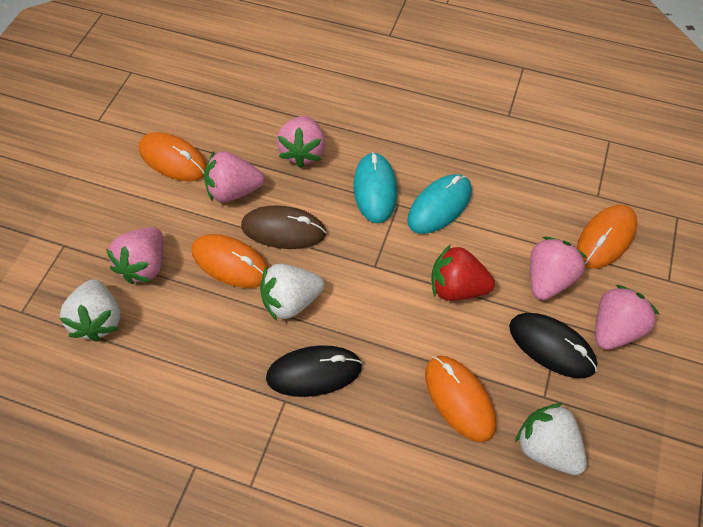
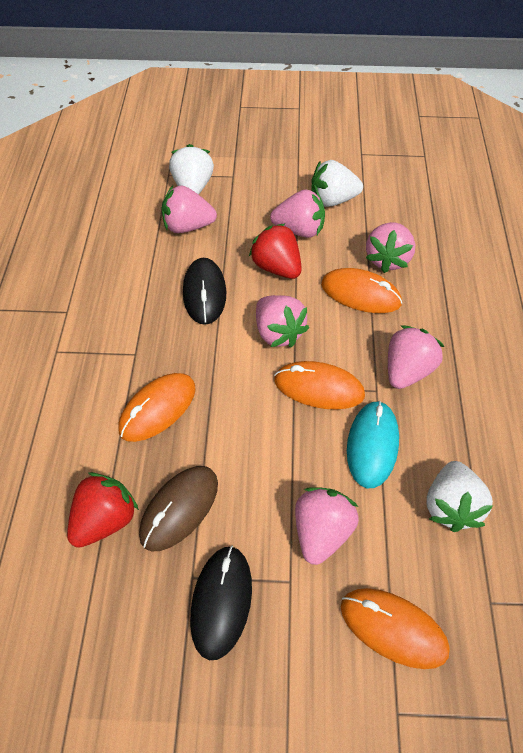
pink strawberry: 5 -> 6
red strawberry: 1 -> 2
turquoise mouse: 2 -> 1

